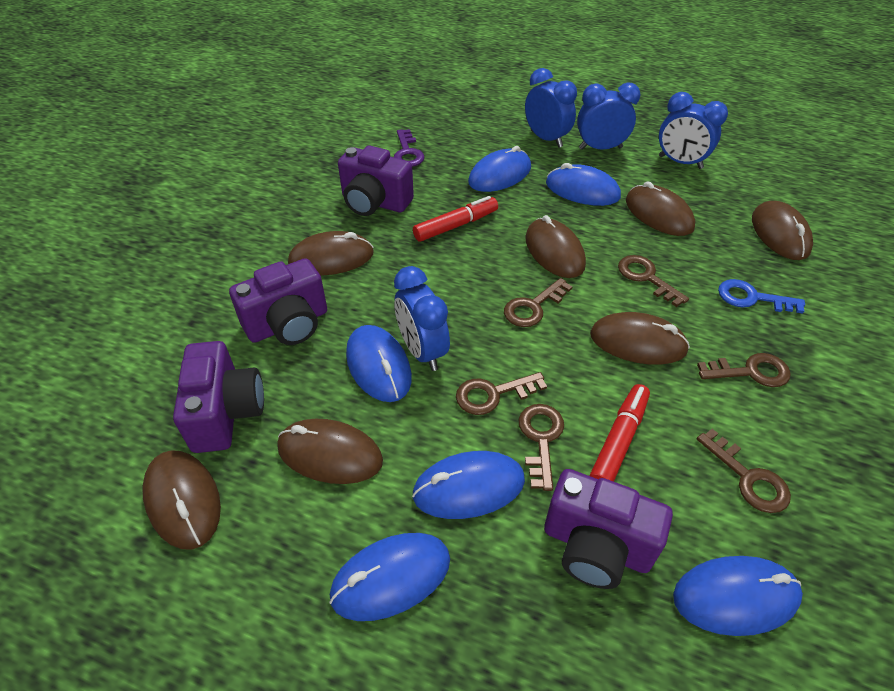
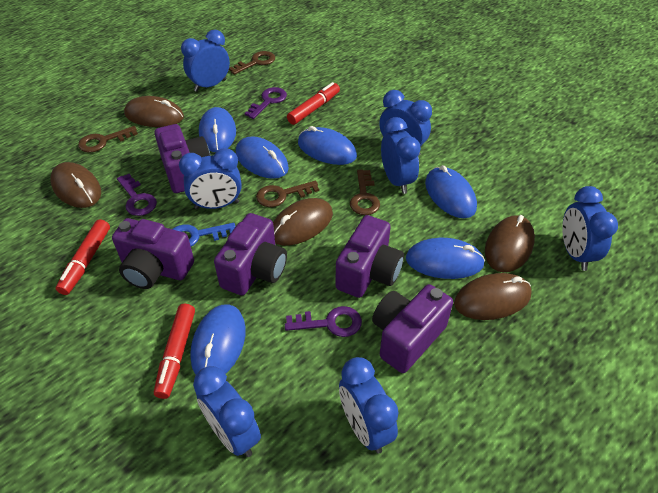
blue clock: 4 -> 7
brown key: 6 -> 4
brown mouse: 7 -> 5
purple camera: 4 -> 5
purple key: 1 -> 3
red marker: 2 -> 3

